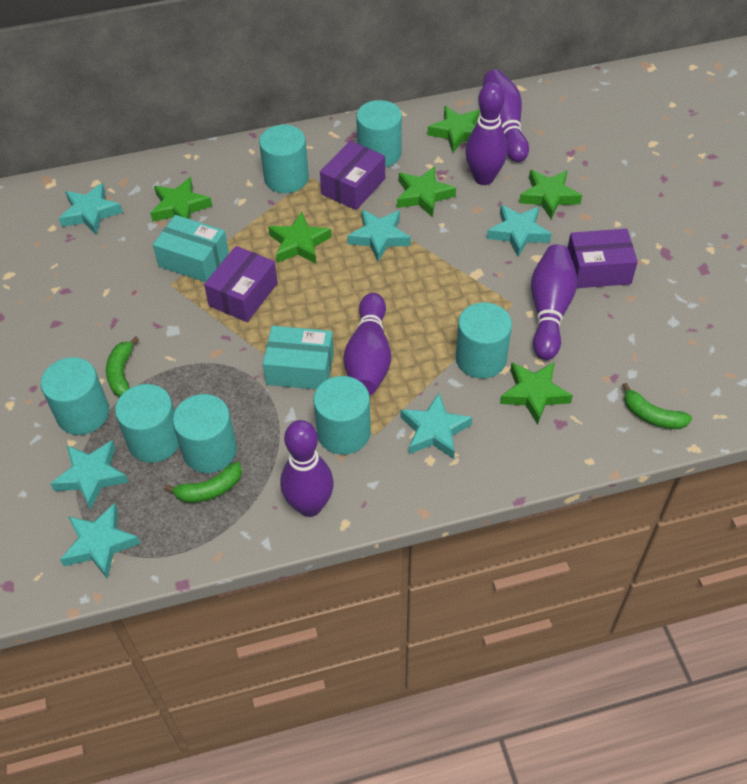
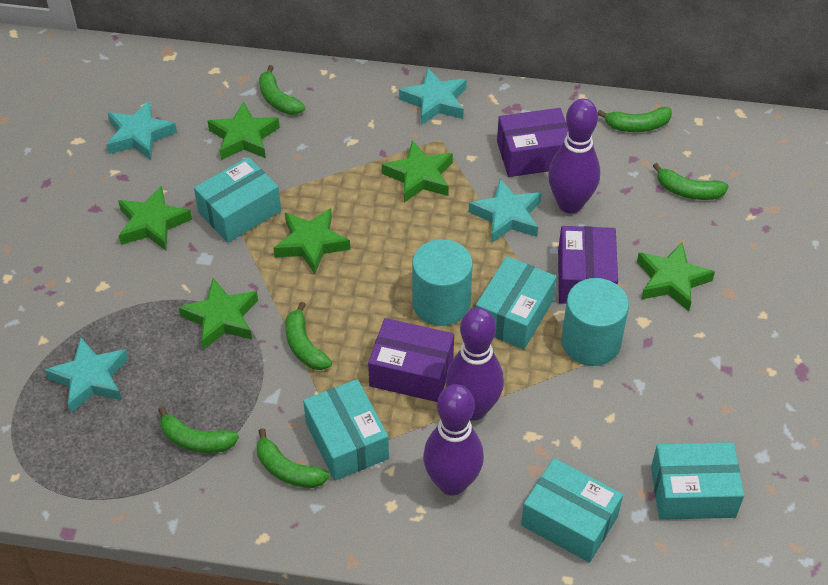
green banana: 3 -> 6
purple bowling pin: 5 -> 3
turquoise box: 2 -> 5
turquoise cylinder: 7 -> 2
turquoise star: 6 -> 4

